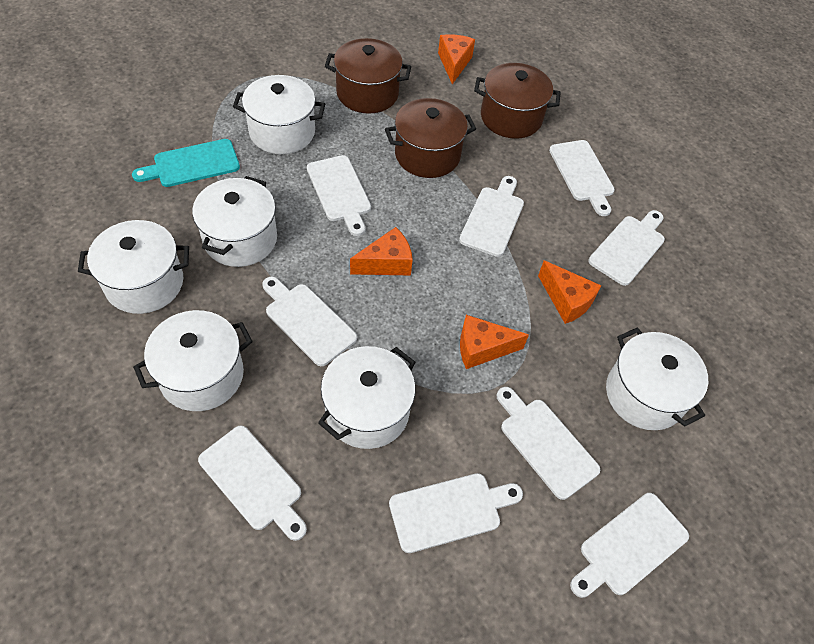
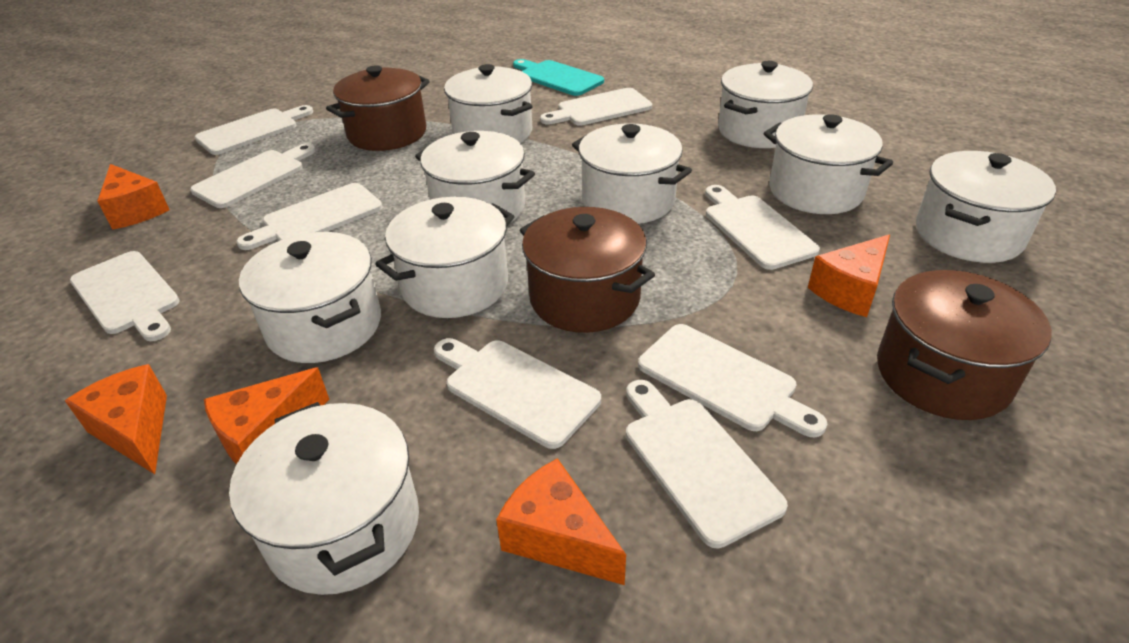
orange cheese: 4 -> 5
white pot: 6 -> 9

